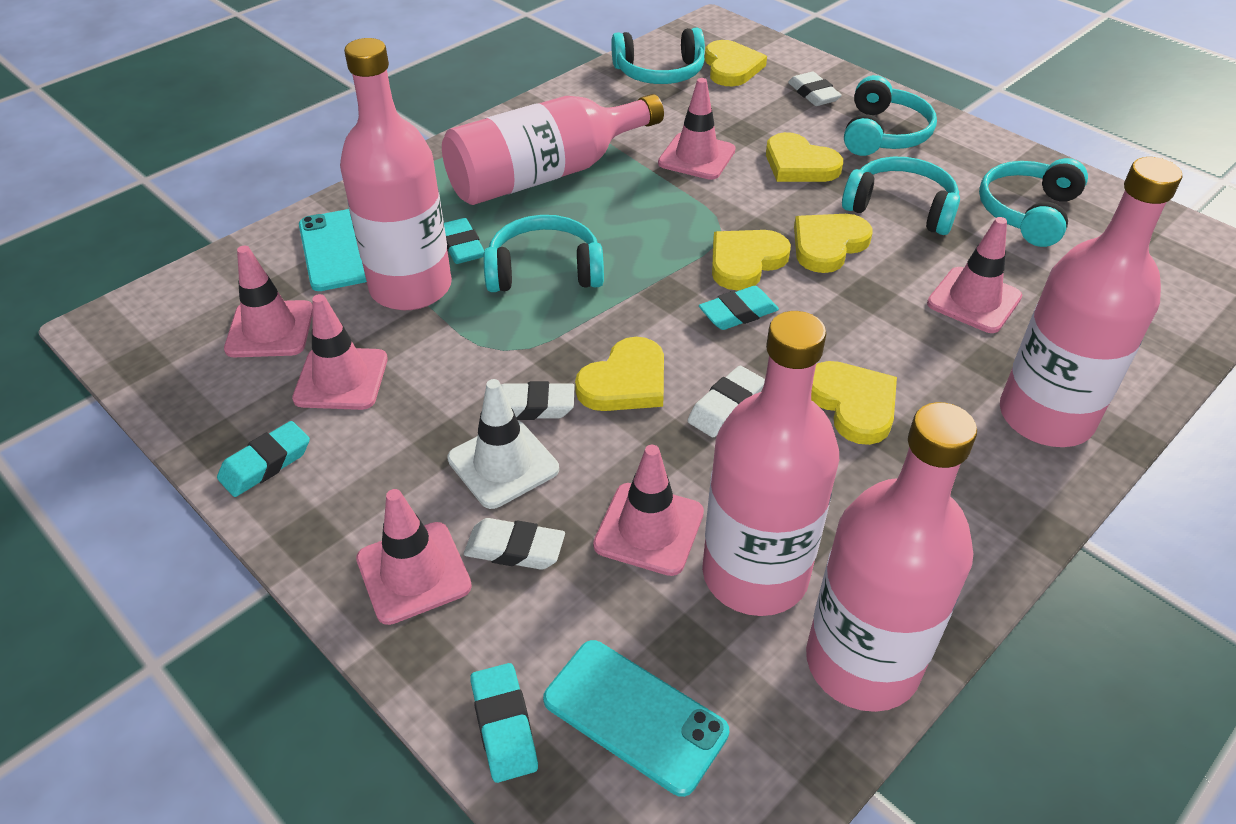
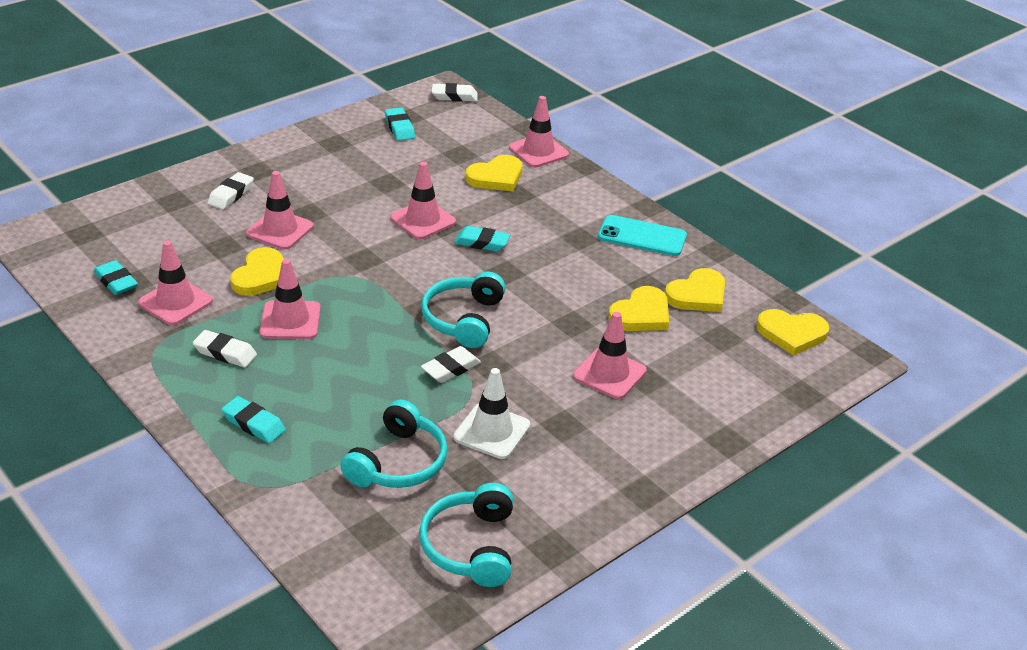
pink bottle: 5 -> 0
turquoise headphones: 5 -> 3
turquoise phone: 2 -> 1
yellow heart: 6 -> 5

